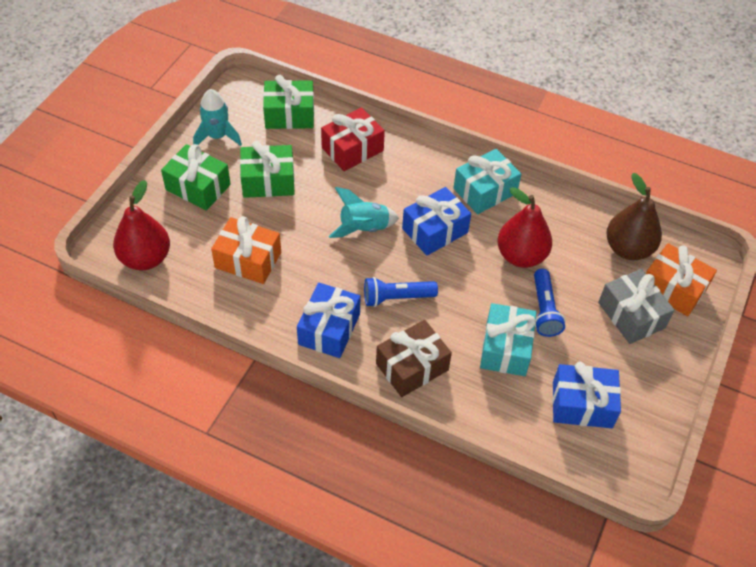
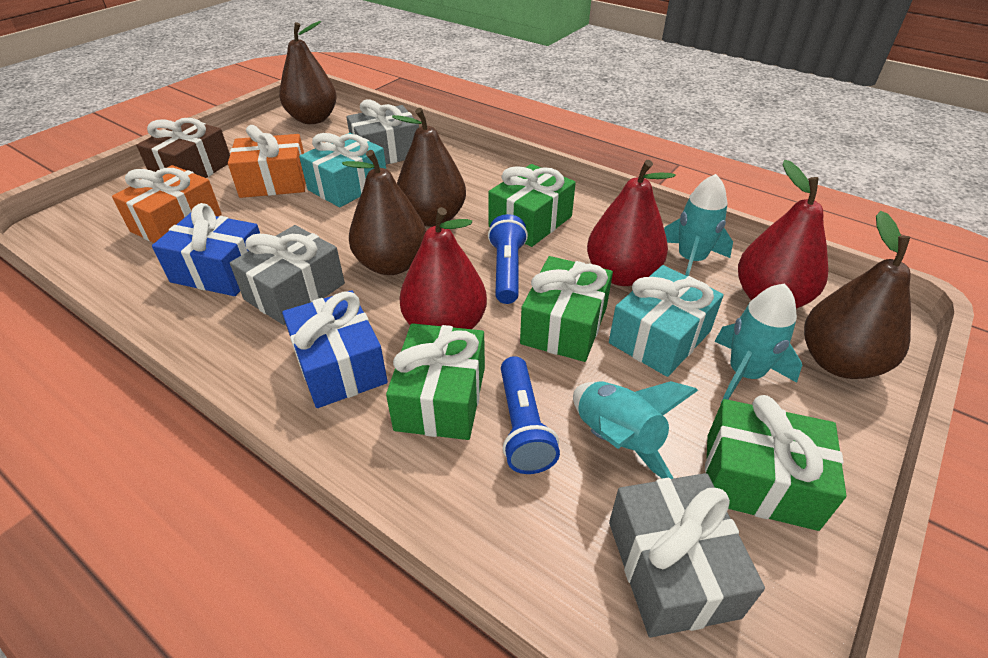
blue gift: 3 -> 2
brown pear: 1 -> 4
green gift: 3 -> 4
grey gift: 1 -> 3
red gift: 1 -> 0
red pear: 2 -> 3
turquoise rocket: 2 -> 3

